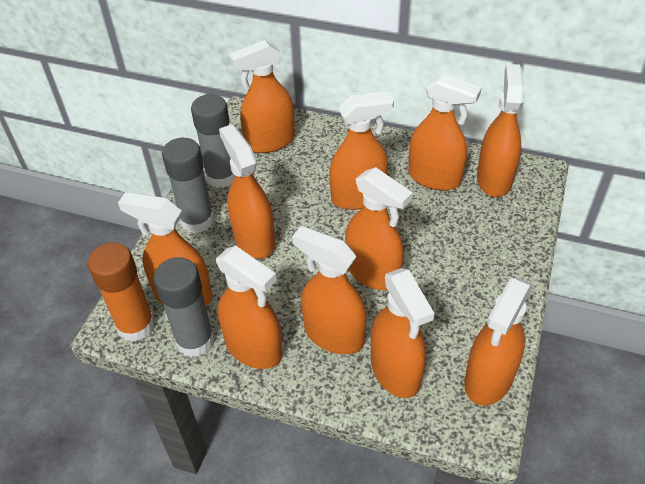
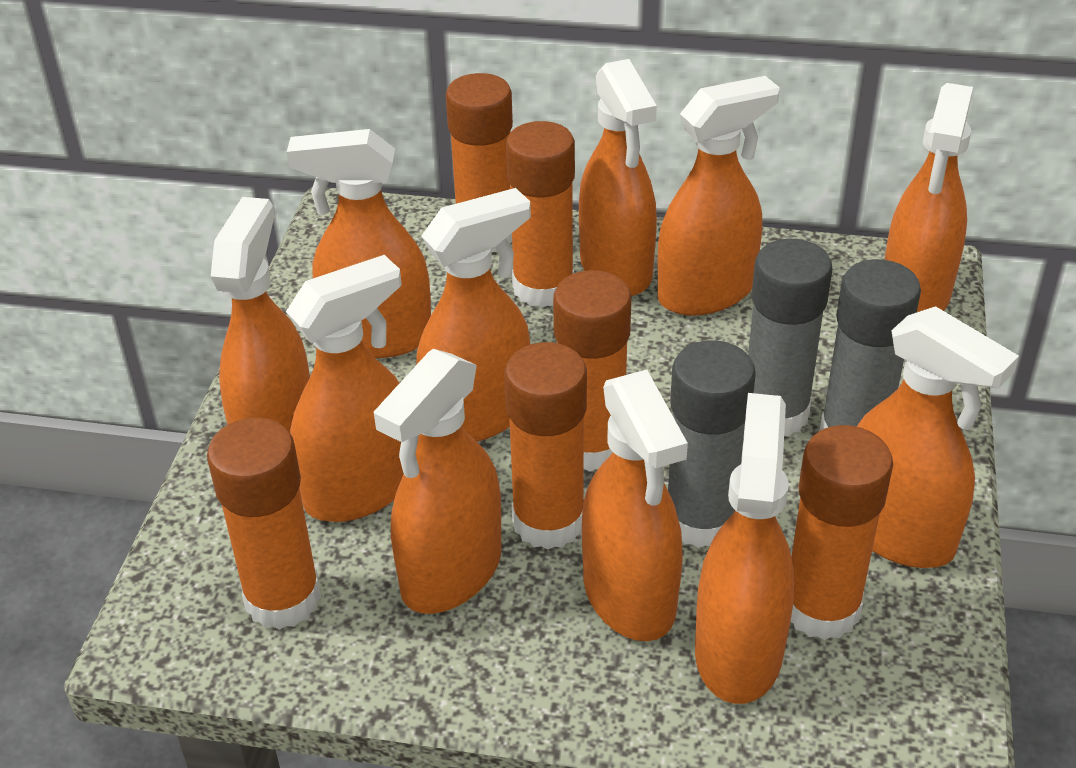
orange glue stick: 1 -> 6

